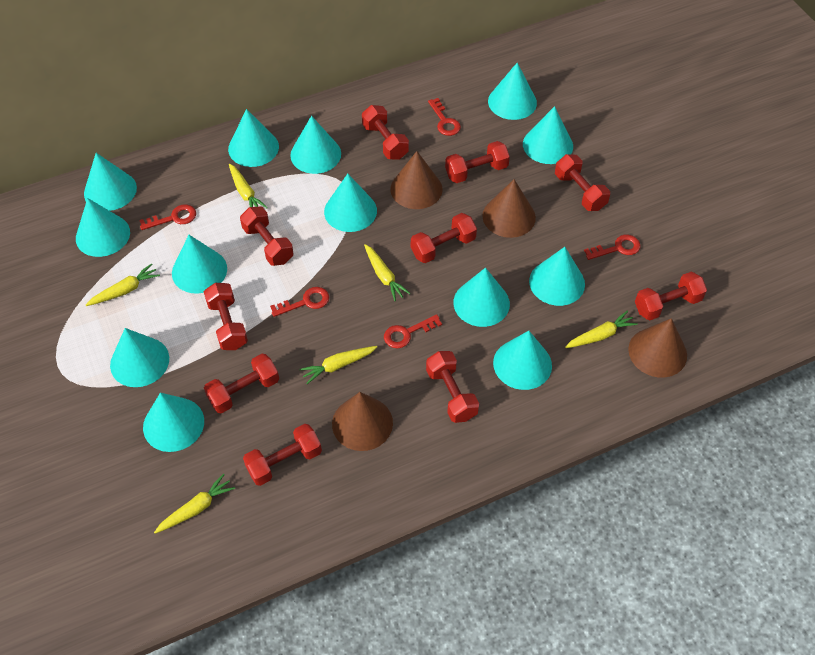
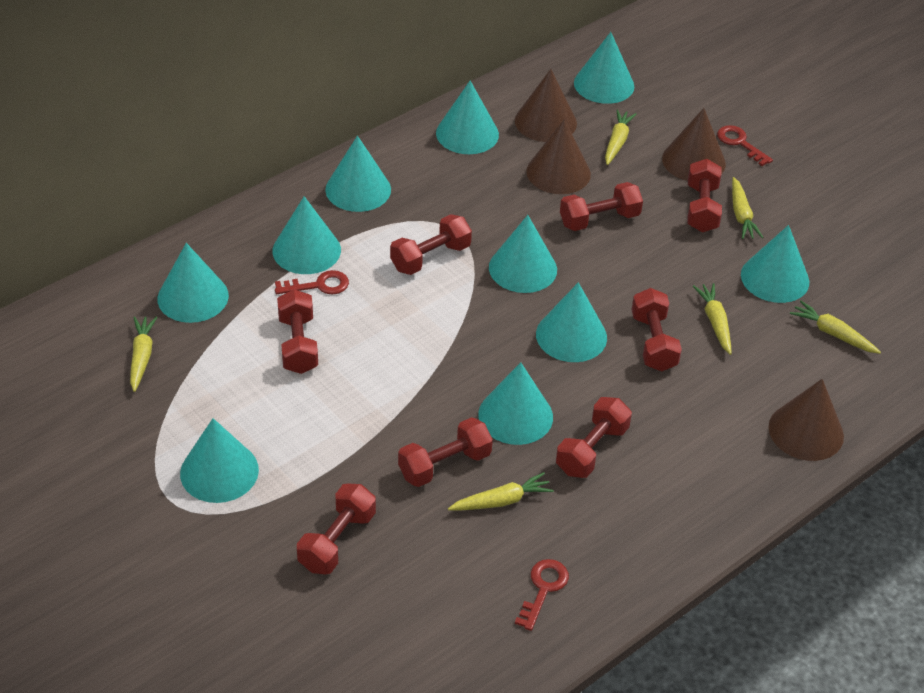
red dumbbell: 10 -> 8
red key: 5 -> 3
turquoise cone: 13 -> 10

